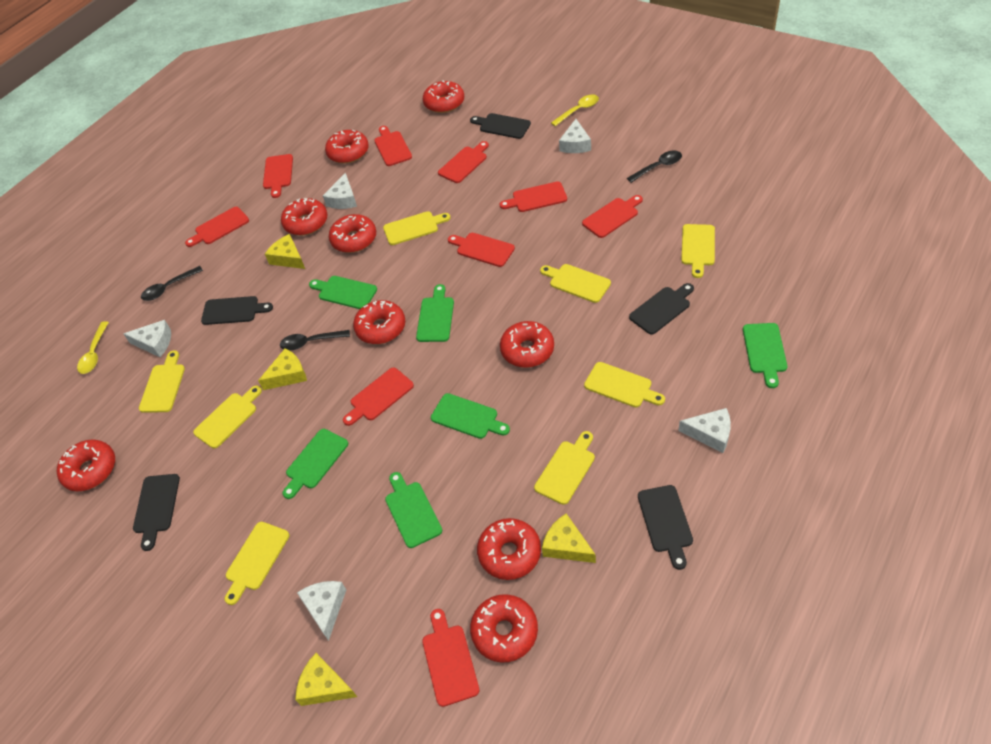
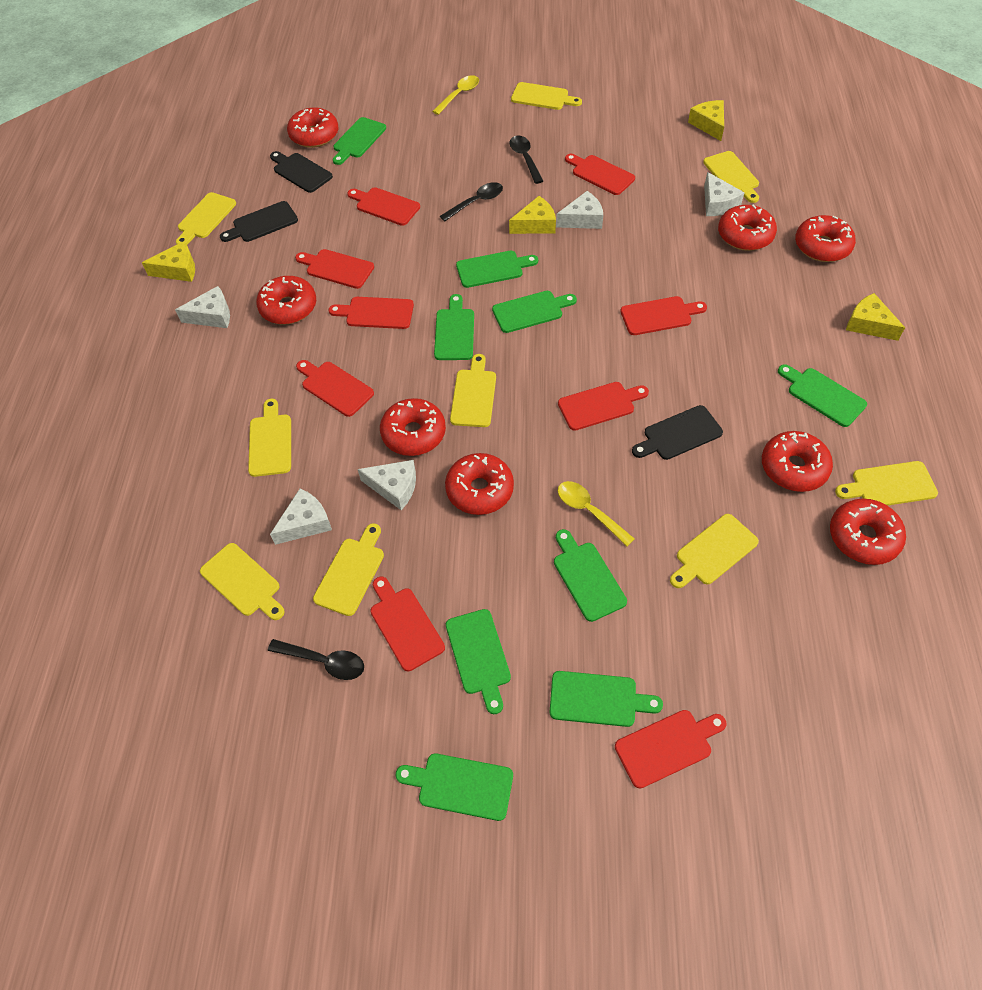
black cutting board: 5 -> 3
green cutting board: 6 -> 9
red donut: 9 -> 8
yellow cutting board: 8 -> 9

